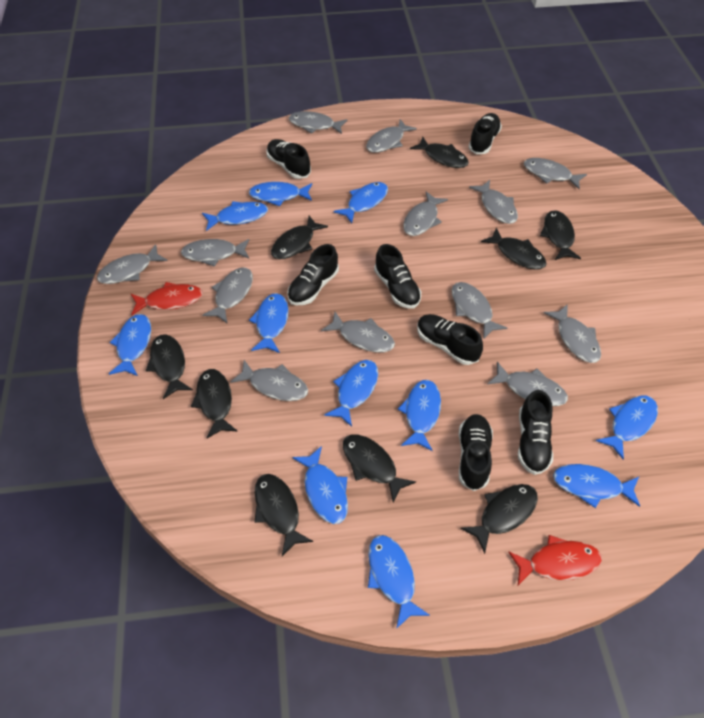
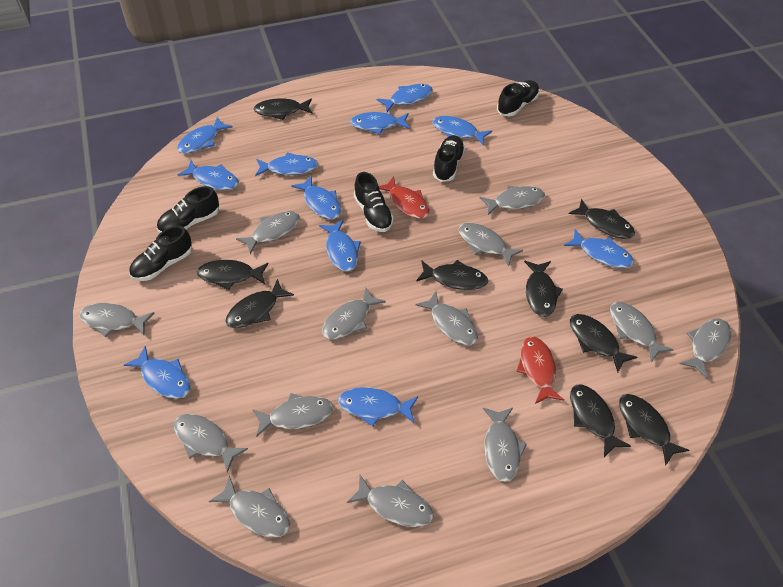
black shoe: 7 -> 5

